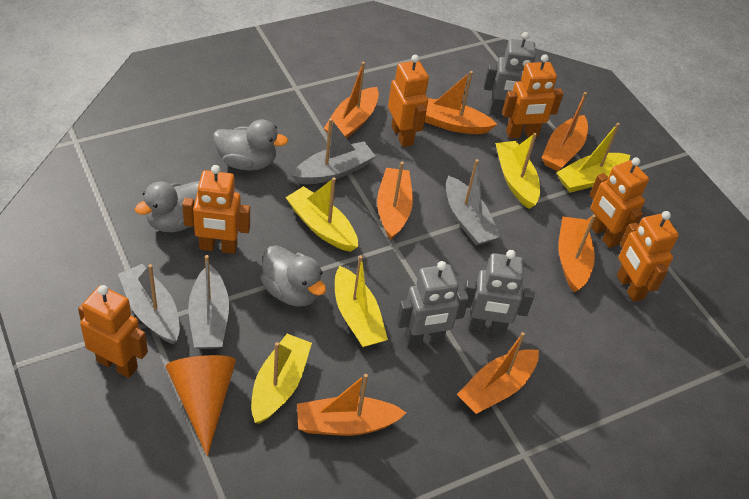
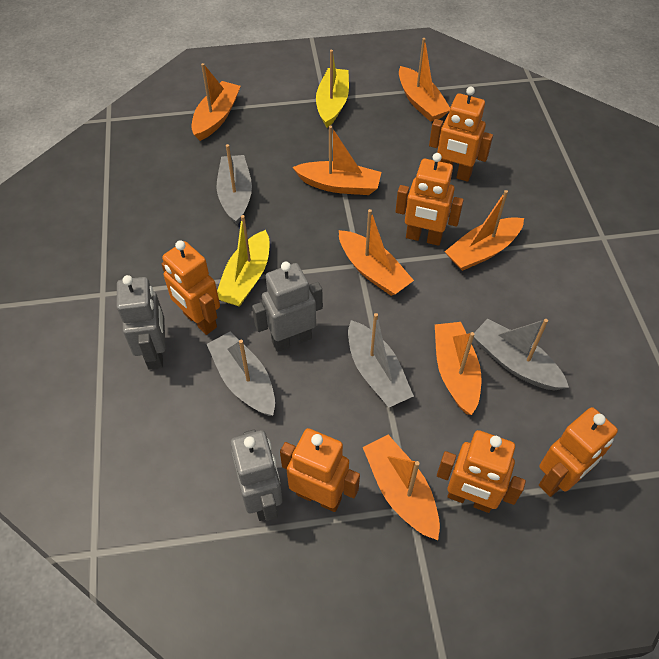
grey duck: 3 -> 0
orange cone: 1 -> 0
yellow boat: 5 -> 2

